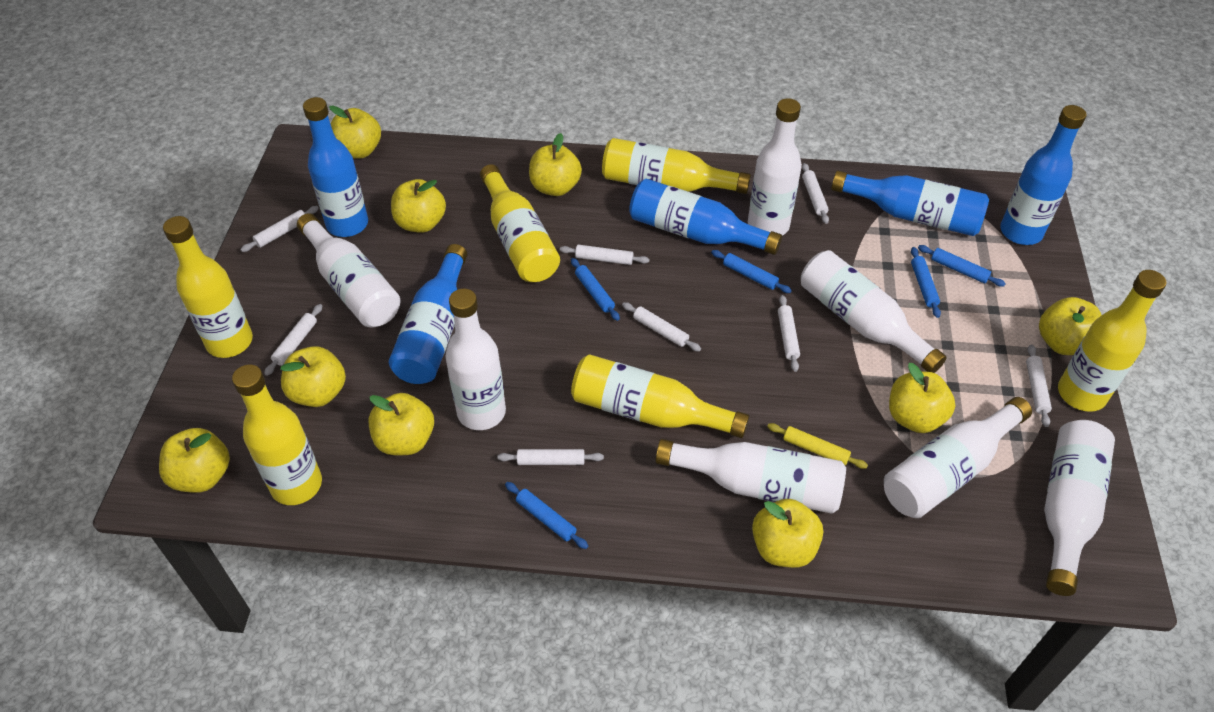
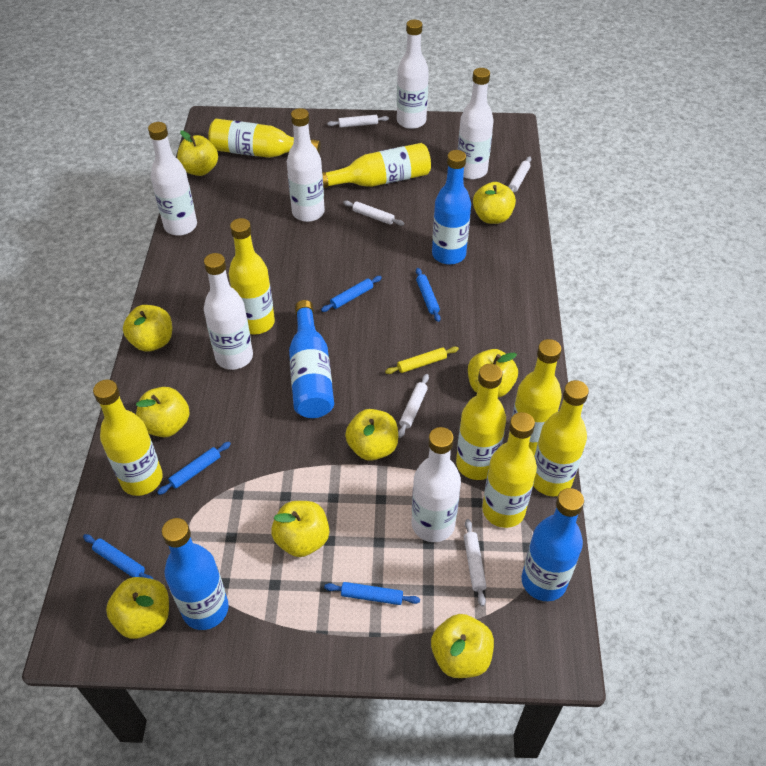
blue bottle: 5 -> 4
white bottle: 7 -> 6
white rolling pin: 8 -> 5
yellow bottle: 6 -> 8

